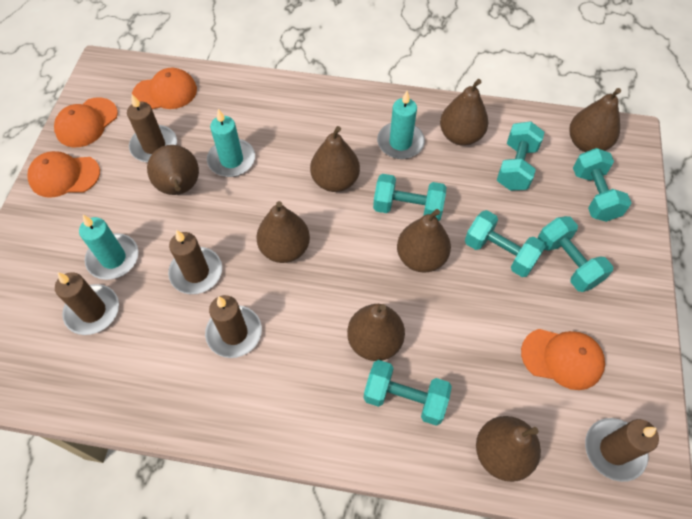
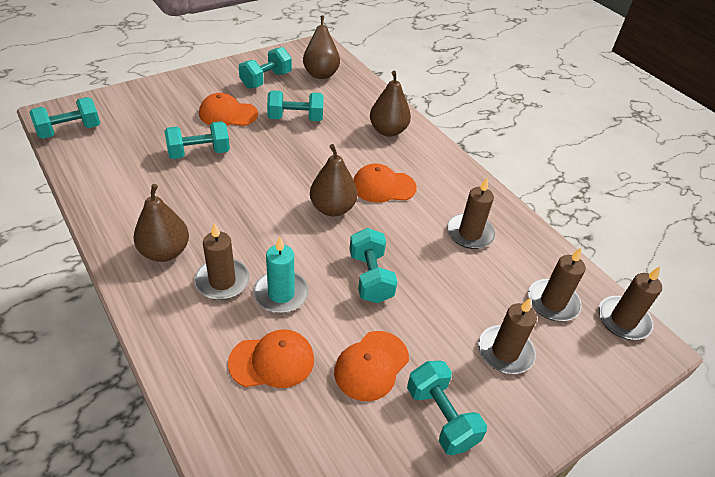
brown pear: 8 -> 4
turquoise candle: 3 -> 1

